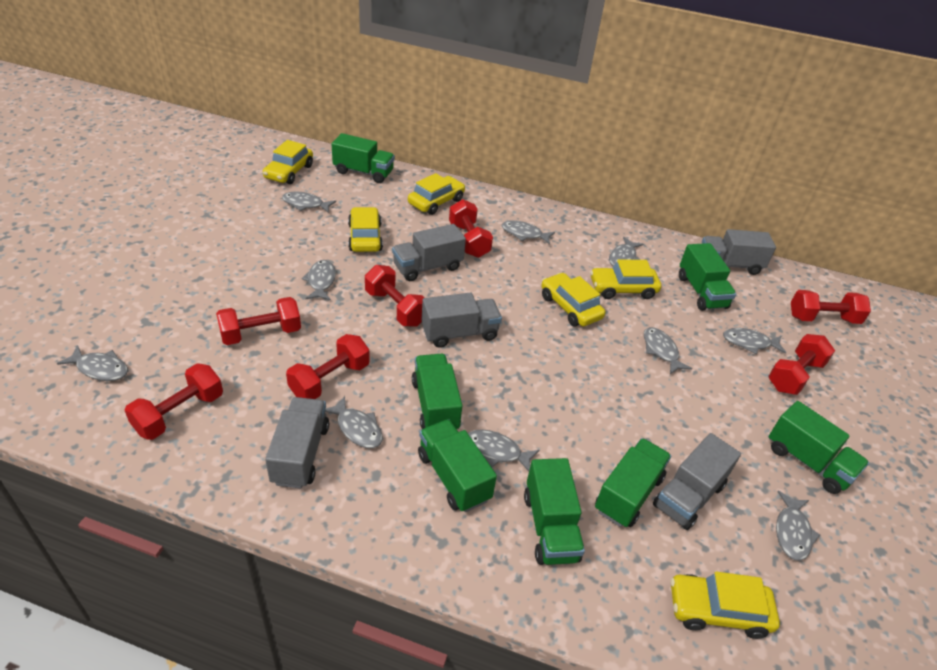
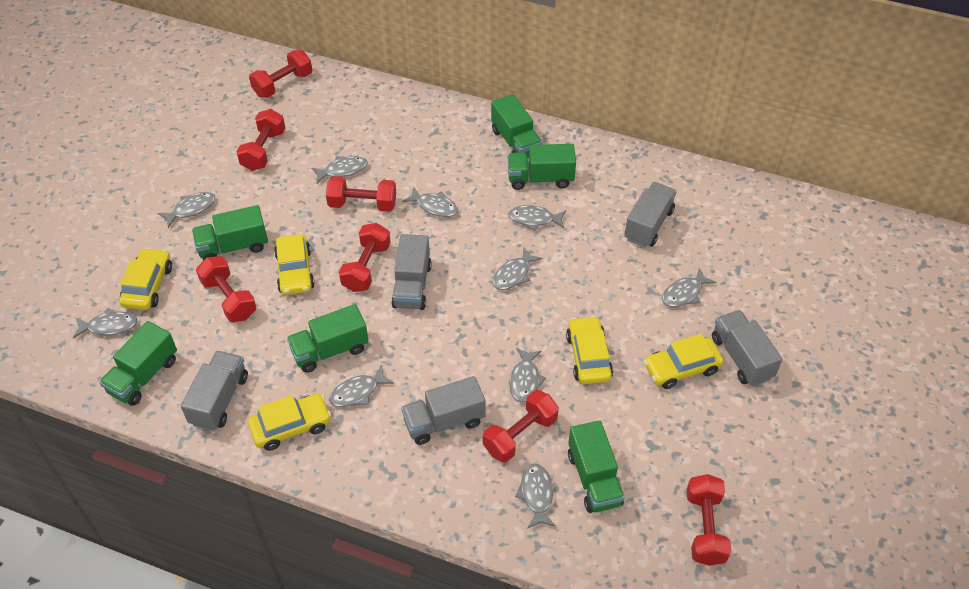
green truck: 7 -> 6
yellow car: 6 -> 5

